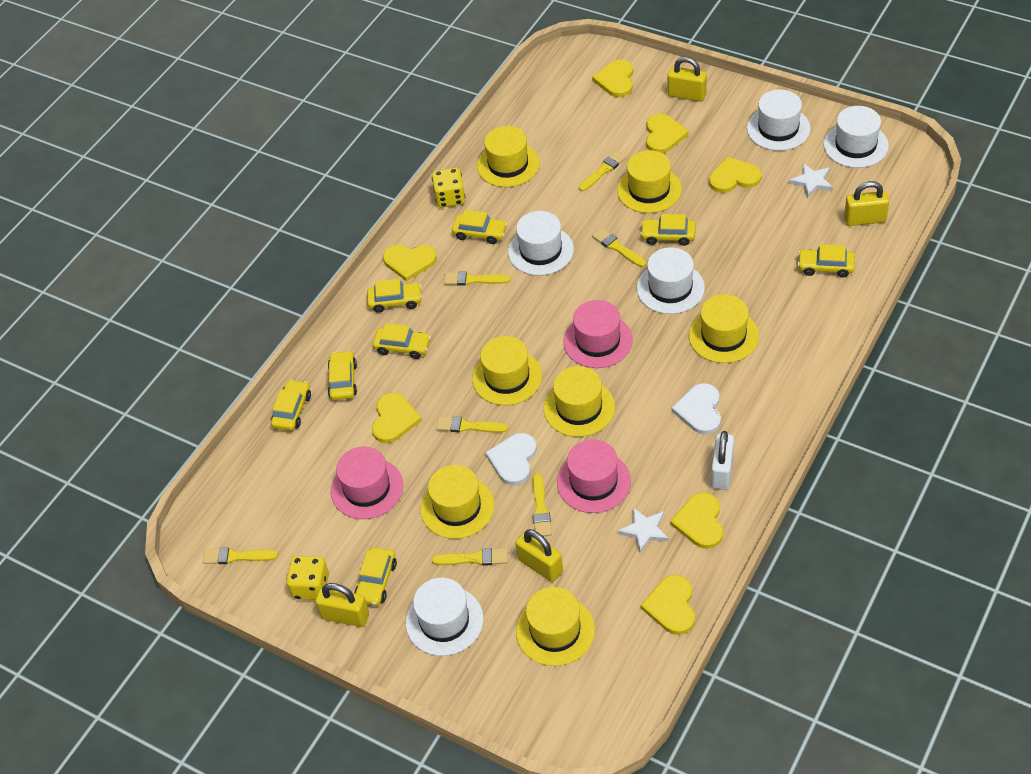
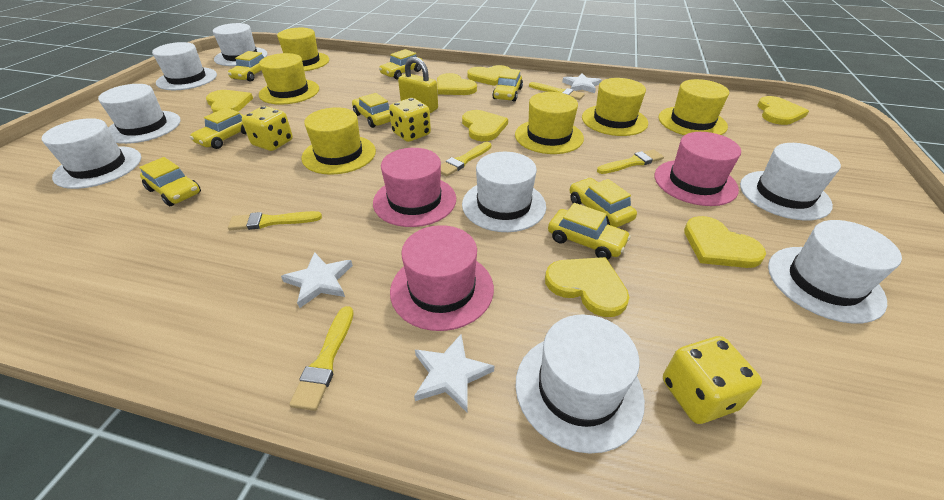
white hat: 5 -> 8
white heart: 2 -> 0
white padlock: 1 -> 0
white star: 2 -> 3
yellow brush: 7 -> 5
yellow dice: 2 -> 3
yellow hat: 7 -> 6
yellow padlock: 4 -> 1

